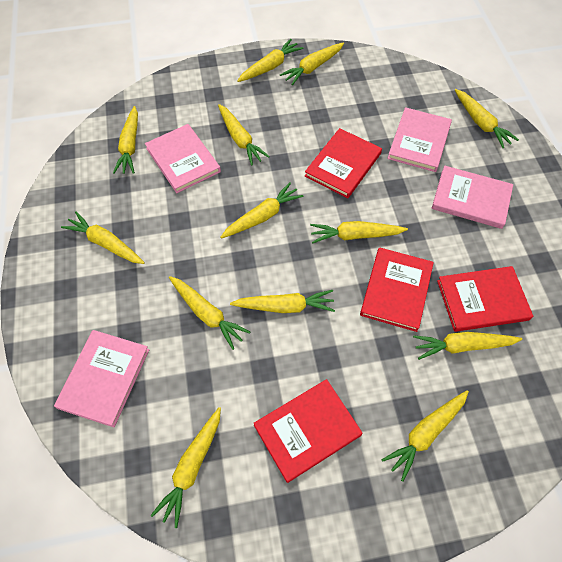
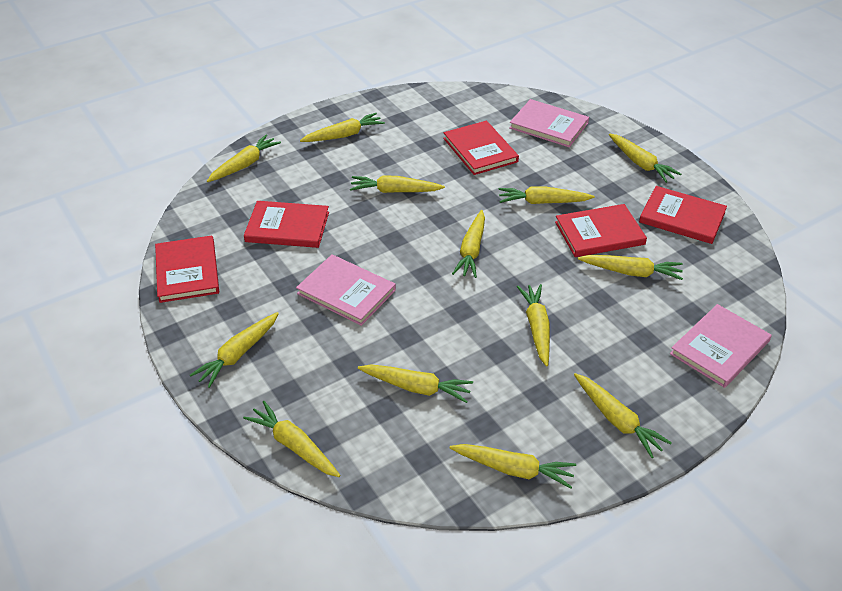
pink book: 4 -> 3
red book: 4 -> 5

